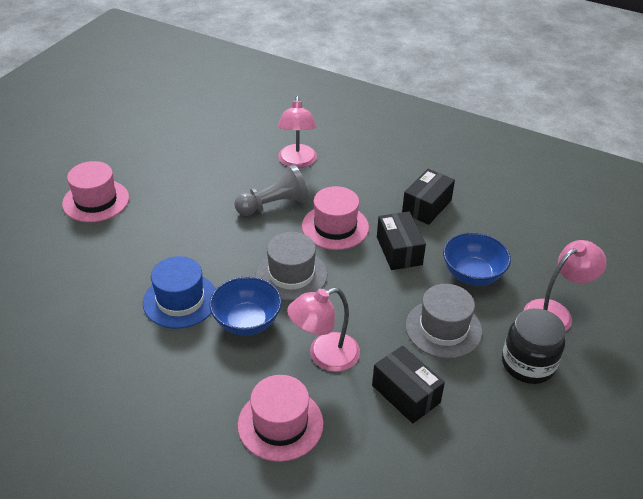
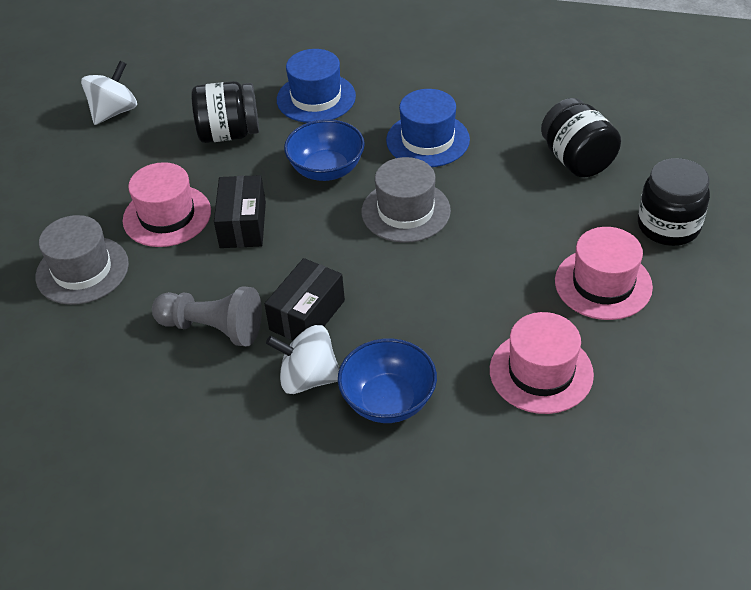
black box: 3 -> 2
black jar: 1 -> 3
blue hat: 1 -> 2
pink lamp: 3 -> 0
white spinning top: 0 -> 2

